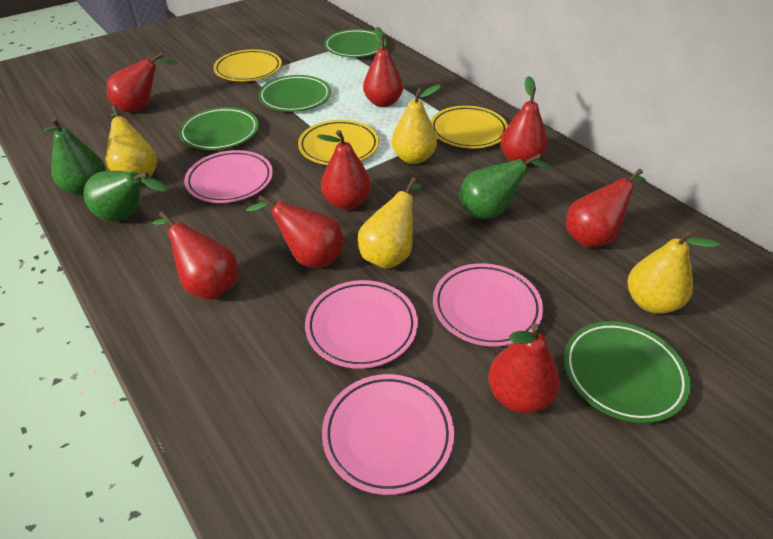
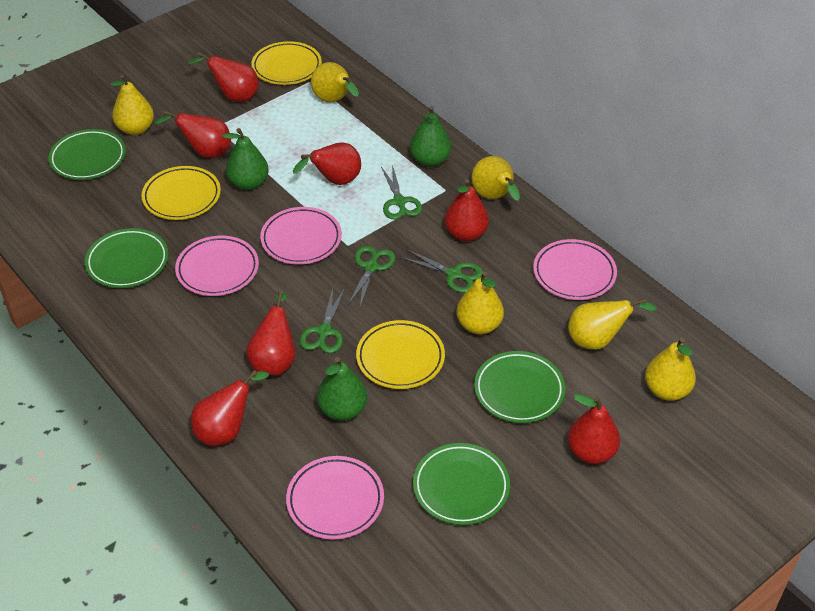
green scissors: 0 -> 4
red pear: 8 -> 7
yellow pear: 4 -> 6

